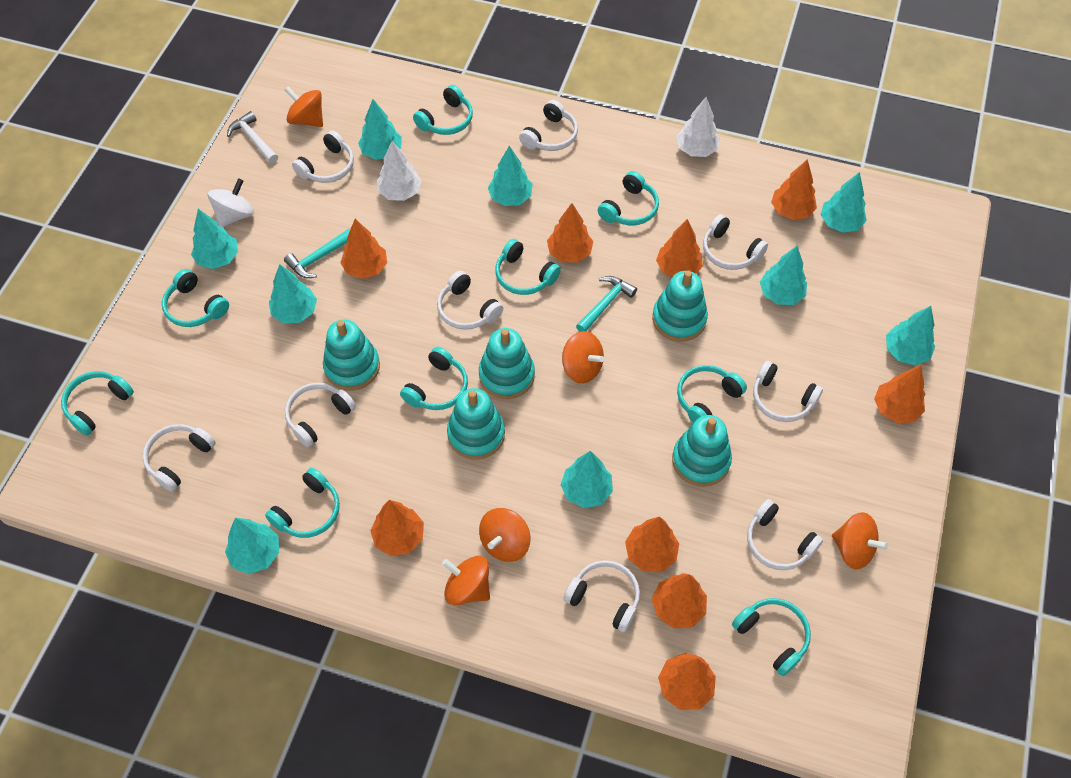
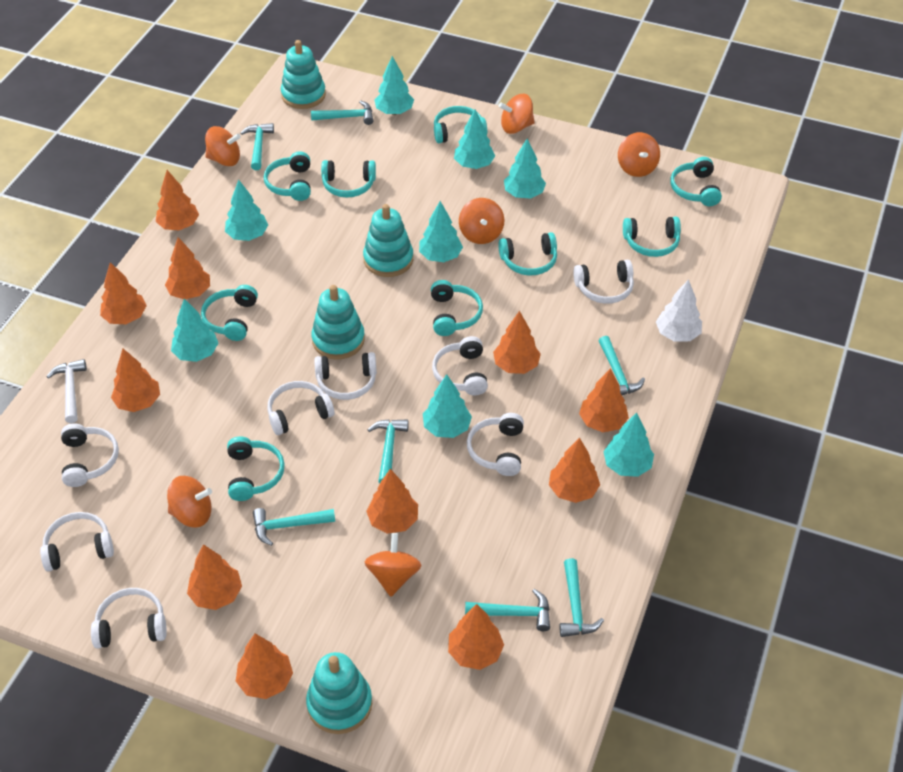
orange spinning top: 5 -> 6
orange tree: 9 -> 11
turquoise hammer: 2 -> 7
turquoise stacking toy: 5 -> 4
turquoise tree: 9 -> 8
white headphones: 9 -> 8
white spinning top: 1 -> 0
white tree: 2 -> 1

